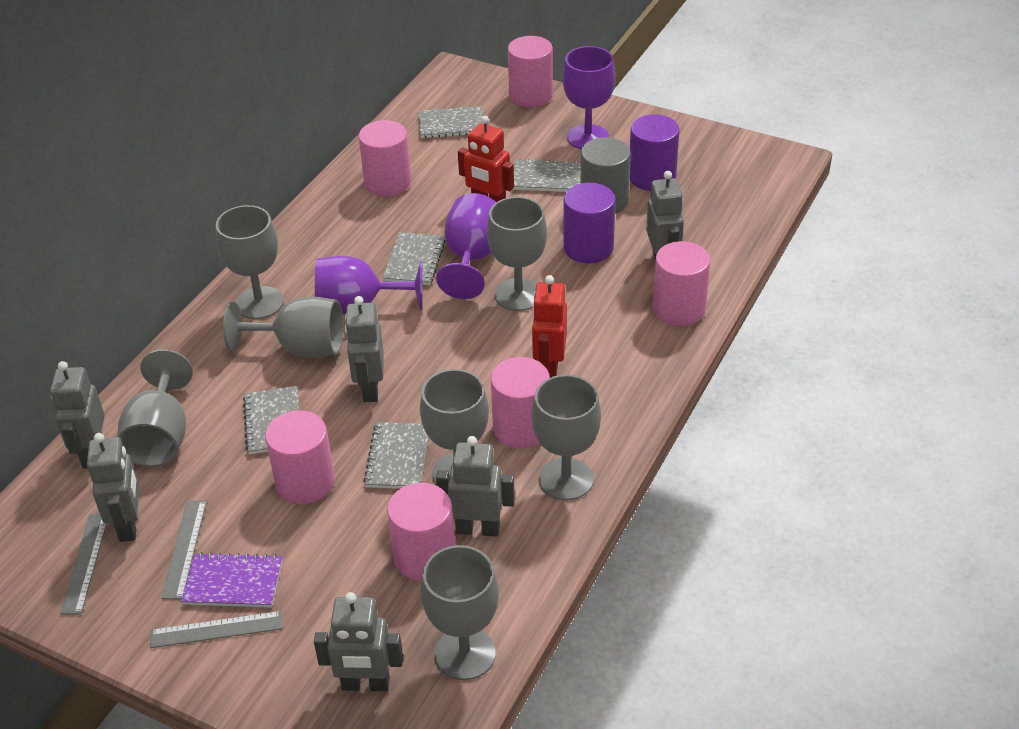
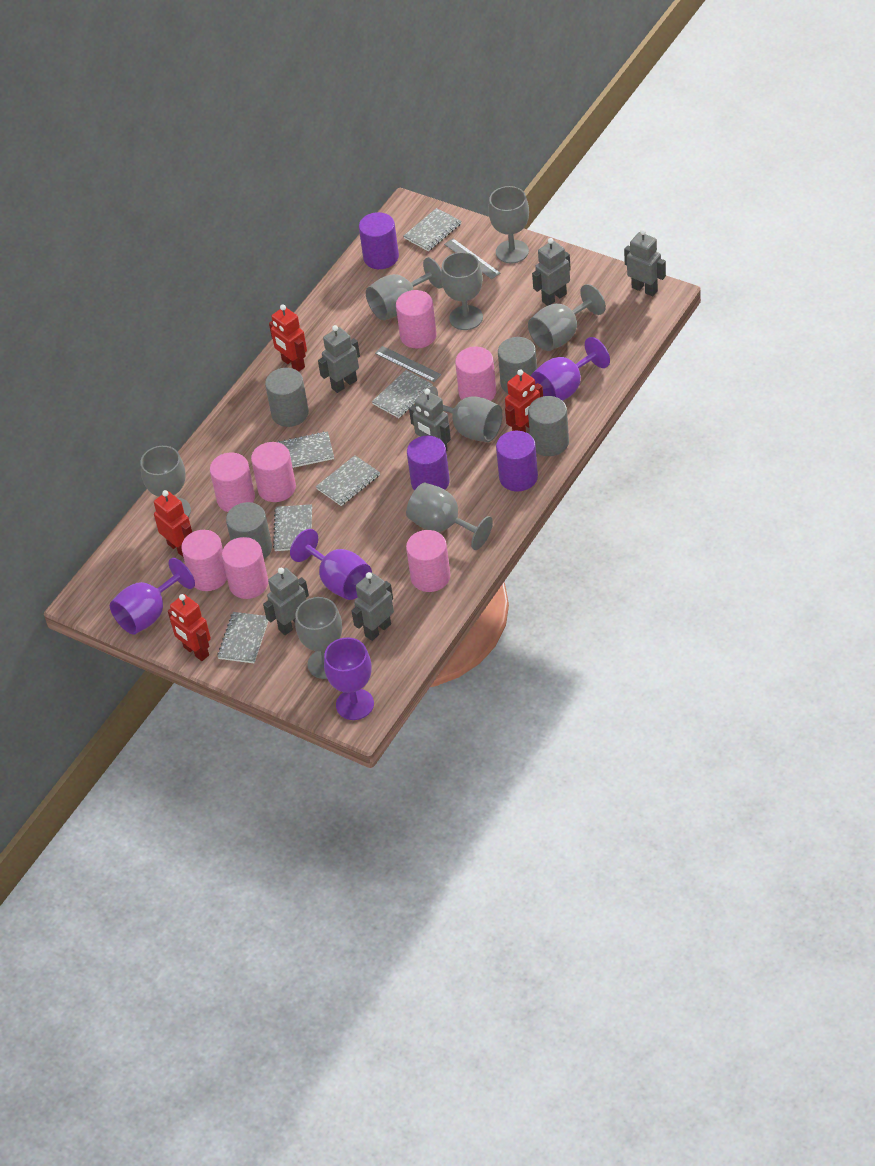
grey cylinder: 1 -> 4
grey goblet: 7 -> 8
grey notebook: 5 -> 6
grey ruler: 3 -> 2
pink cylinder: 6 -> 7
purple cylinder: 2 -> 3
purple goblet: 3 -> 4
purple notebook: 1 -> 0
red robot: 2 -> 4

